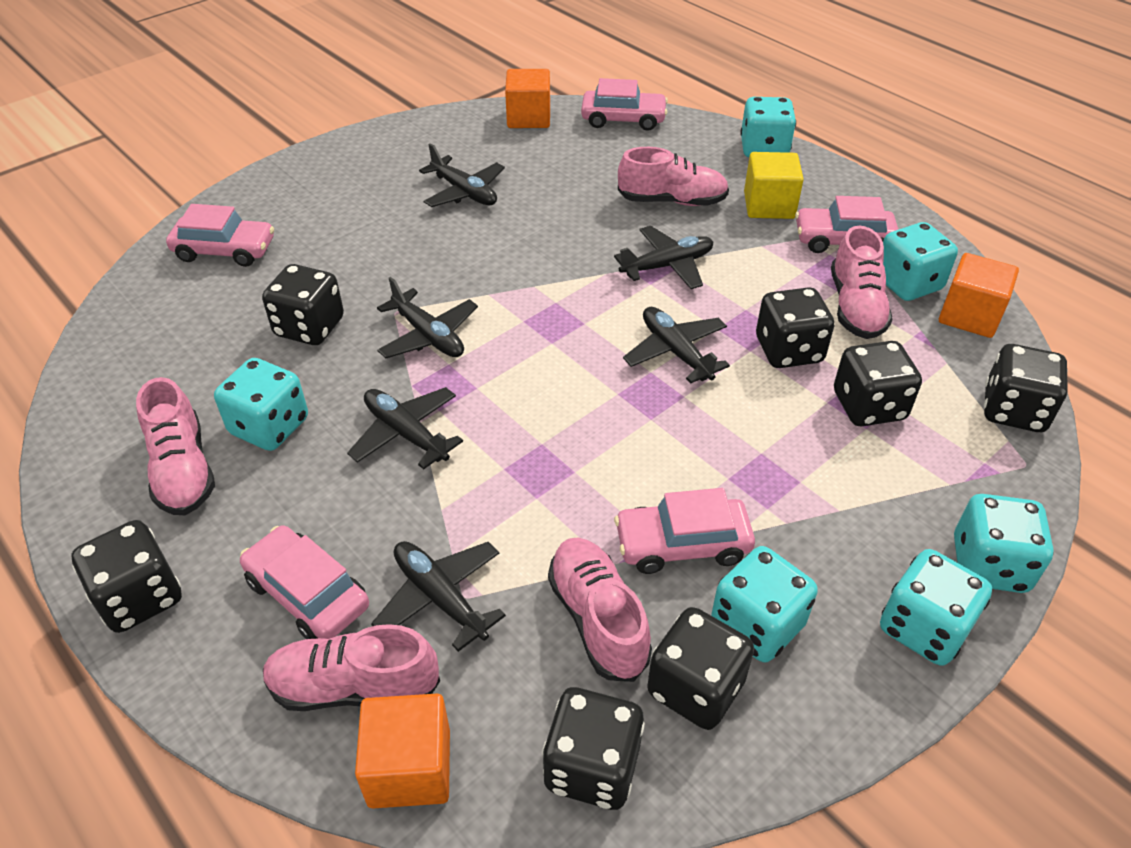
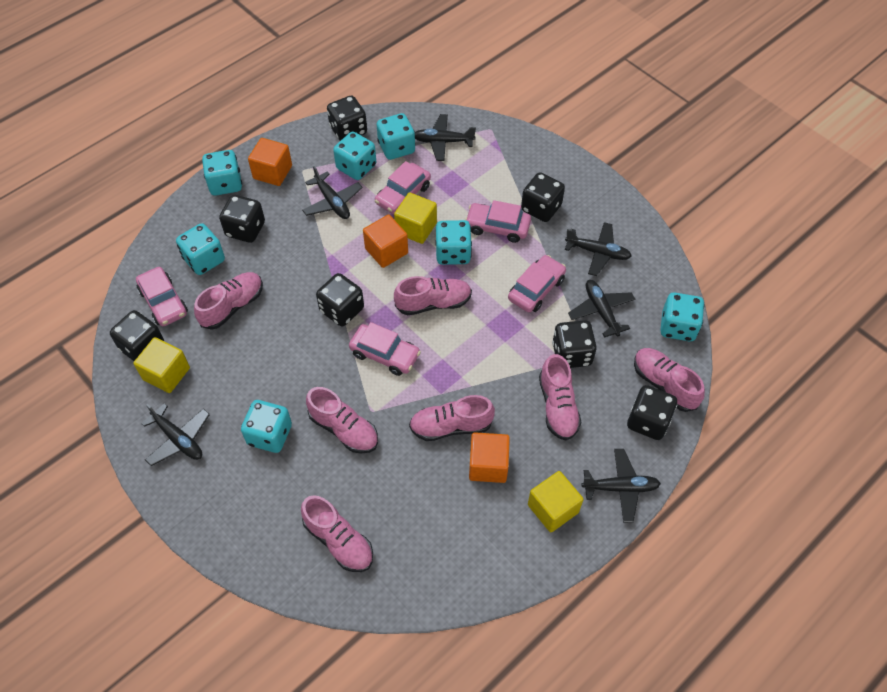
pink shoe: 5 -> 7
turquoise dice: 6 -> 7
yellow cube: 1 -> 3

